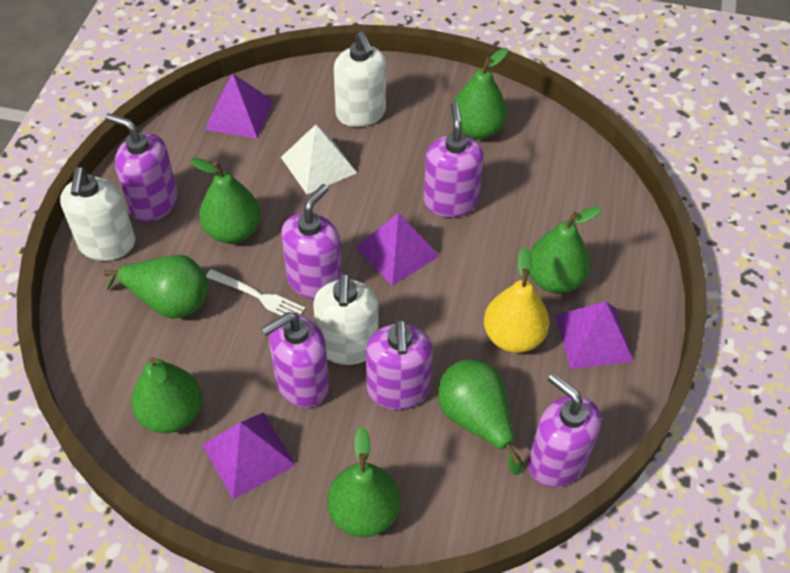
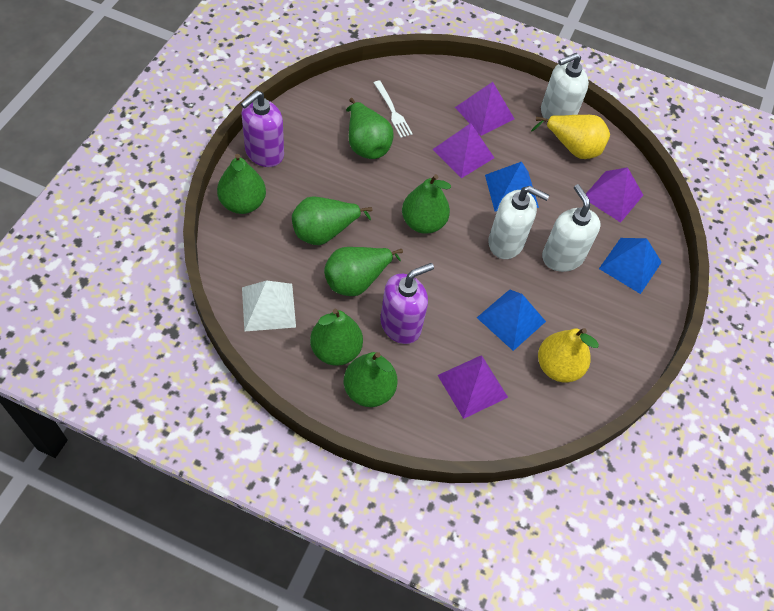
blue pyramid: 0 -> 3
purple soap dispenser: 6 -> 2
yellow pear: 1 -> 2

